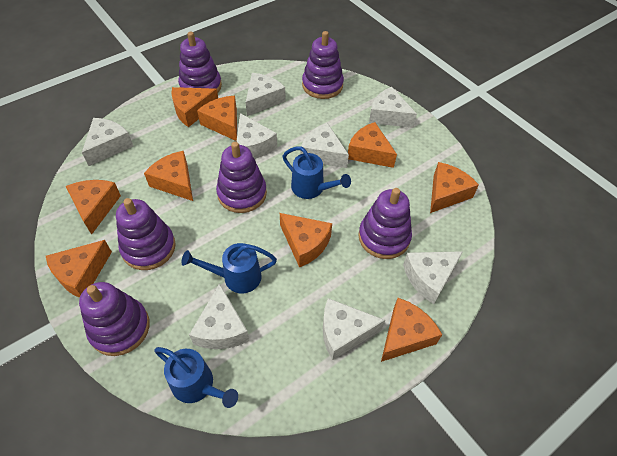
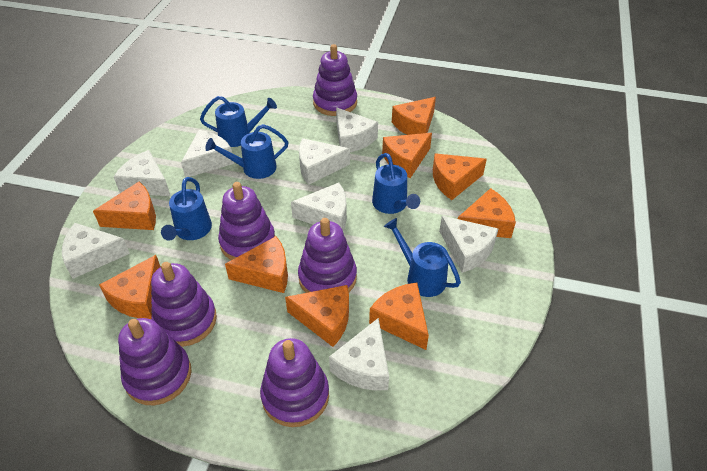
blue watering can: 3 -> 5

